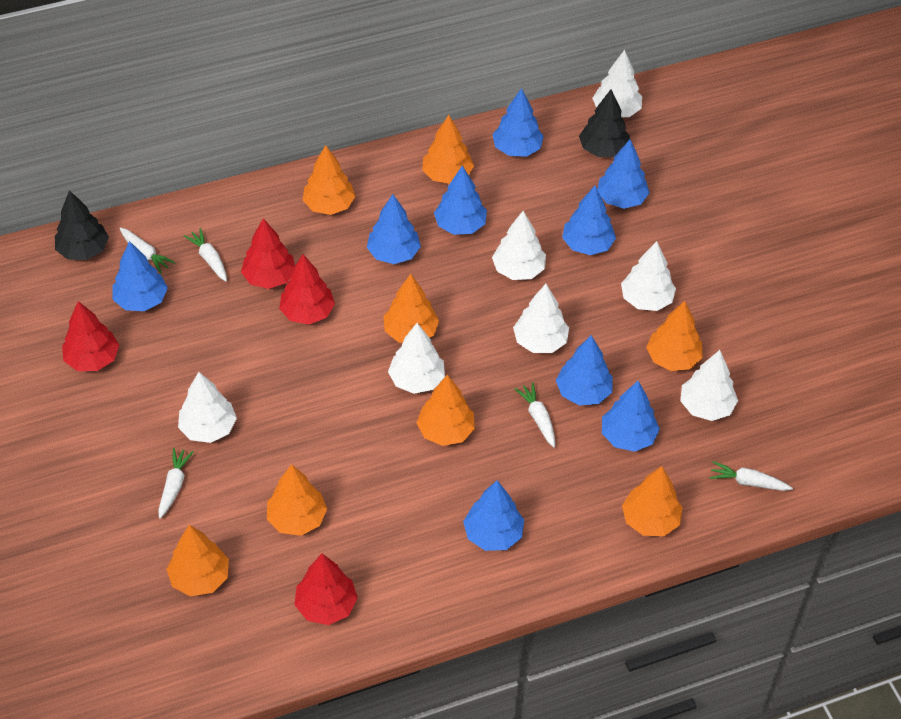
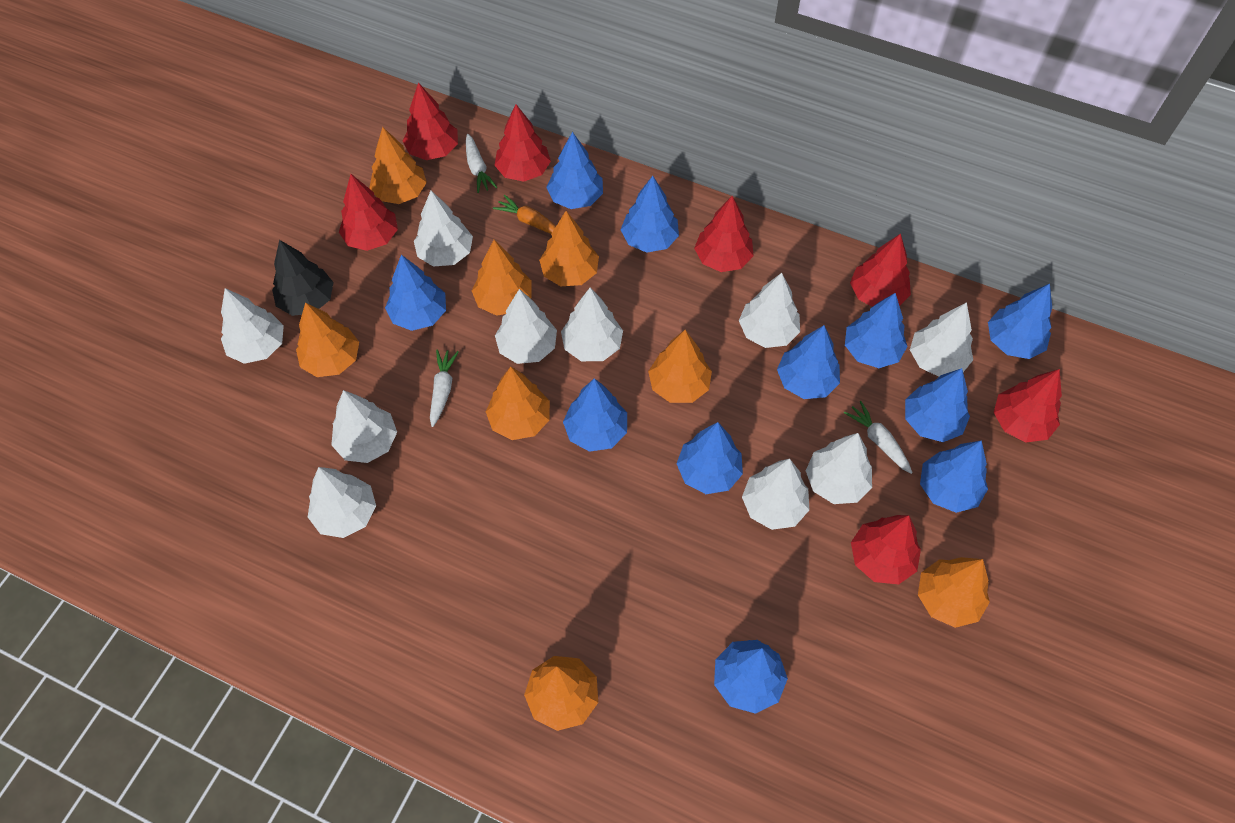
black tree: 2 -> 1
blue tree: 9 -> 11
orange carrot: 0 -> 1
red tree: 4 -> 7
white carrot: 5 -> 3
white tree: 7 -> 10

